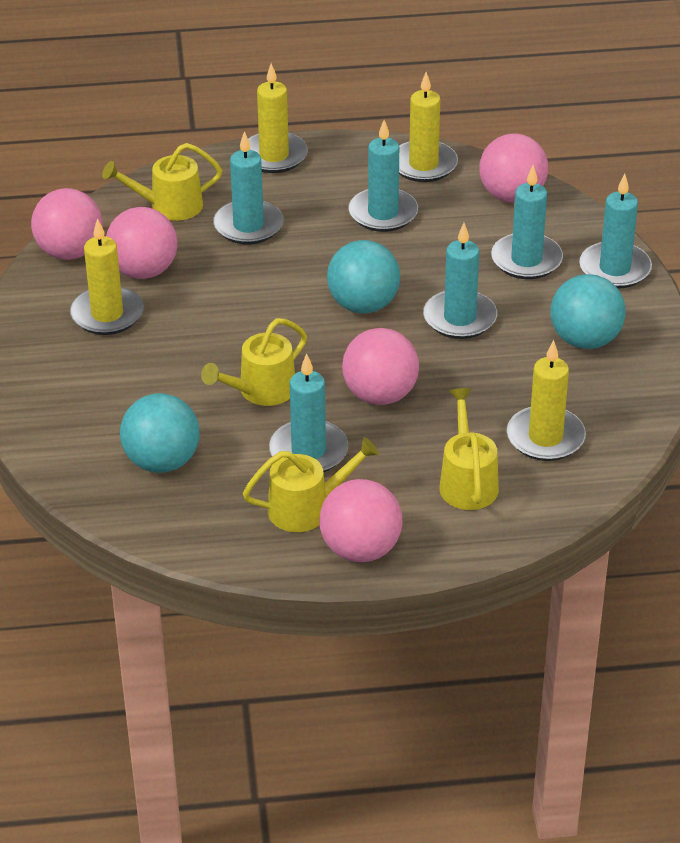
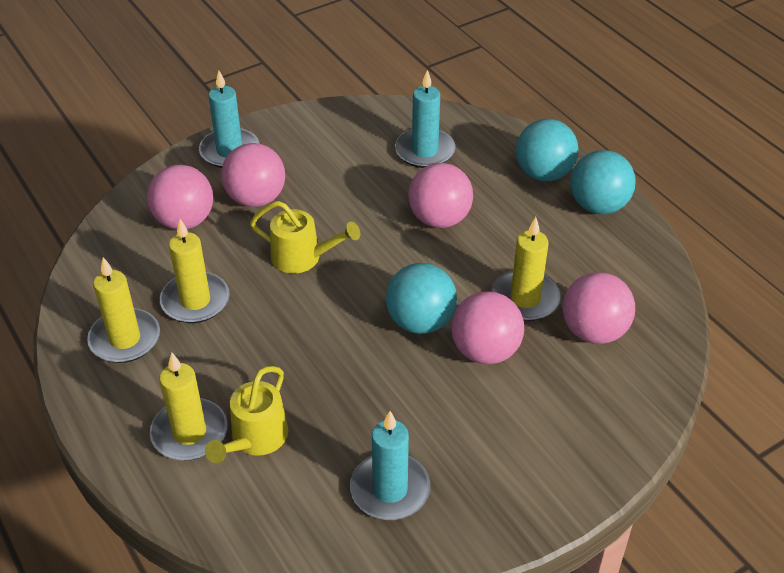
turquoise candle: 6 -> 3
yellow watering can: 4 -> 2

